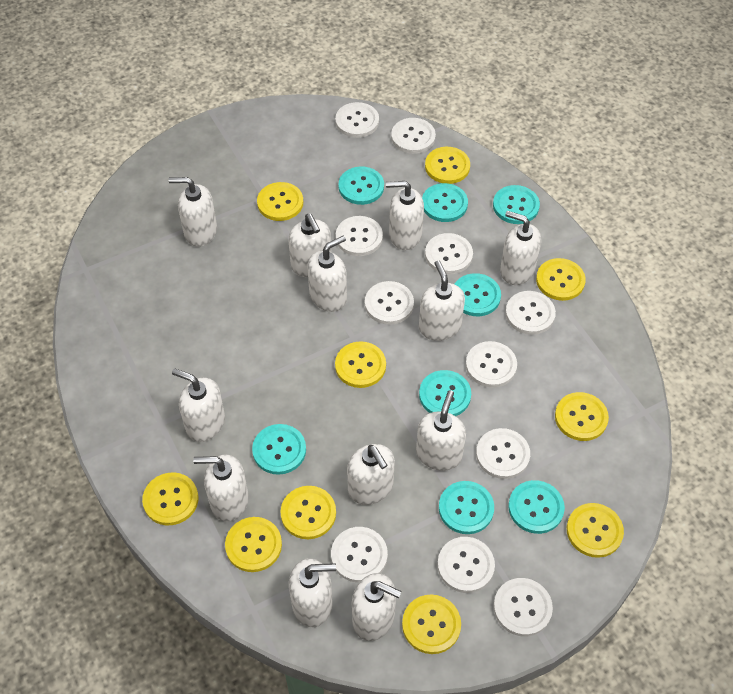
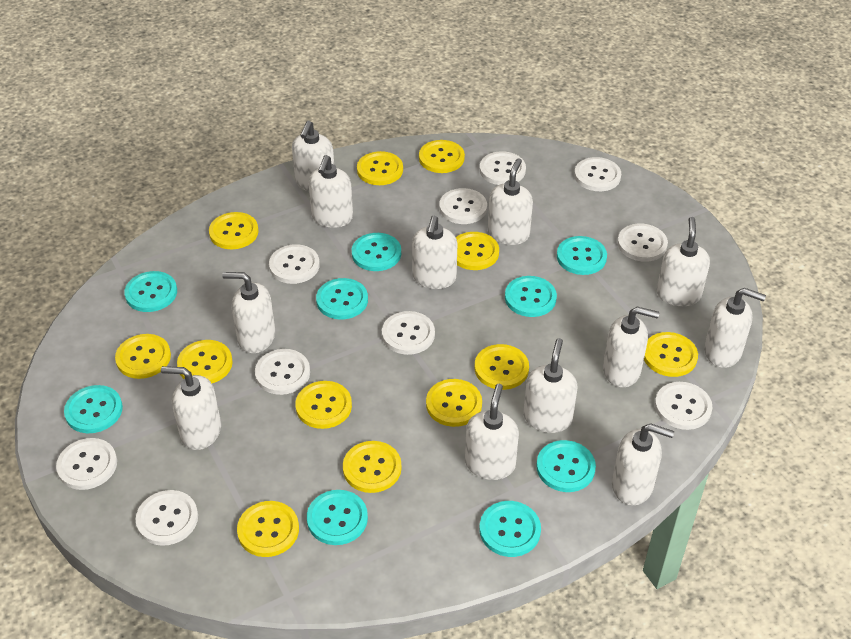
turquoise button: 8 -> 9
white button: 11 -> 10
yellow button: 10 -> 12

